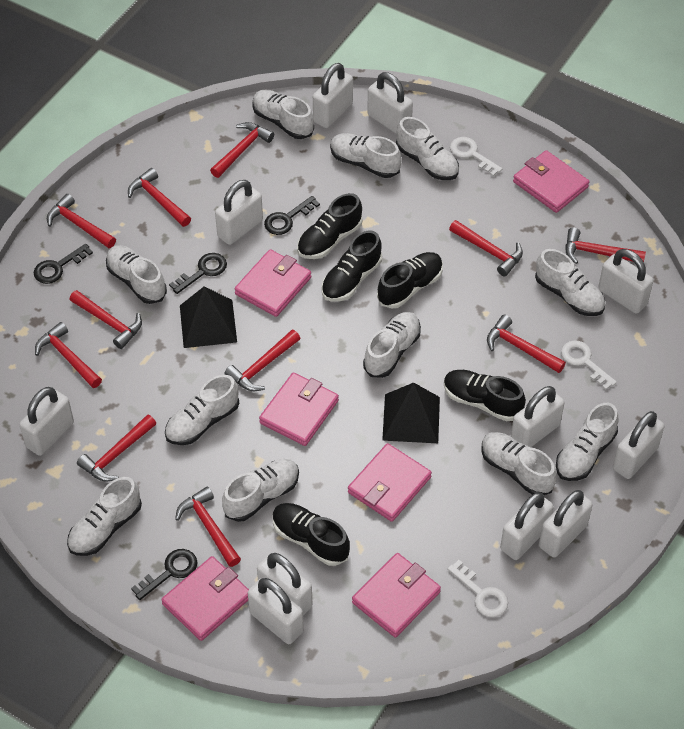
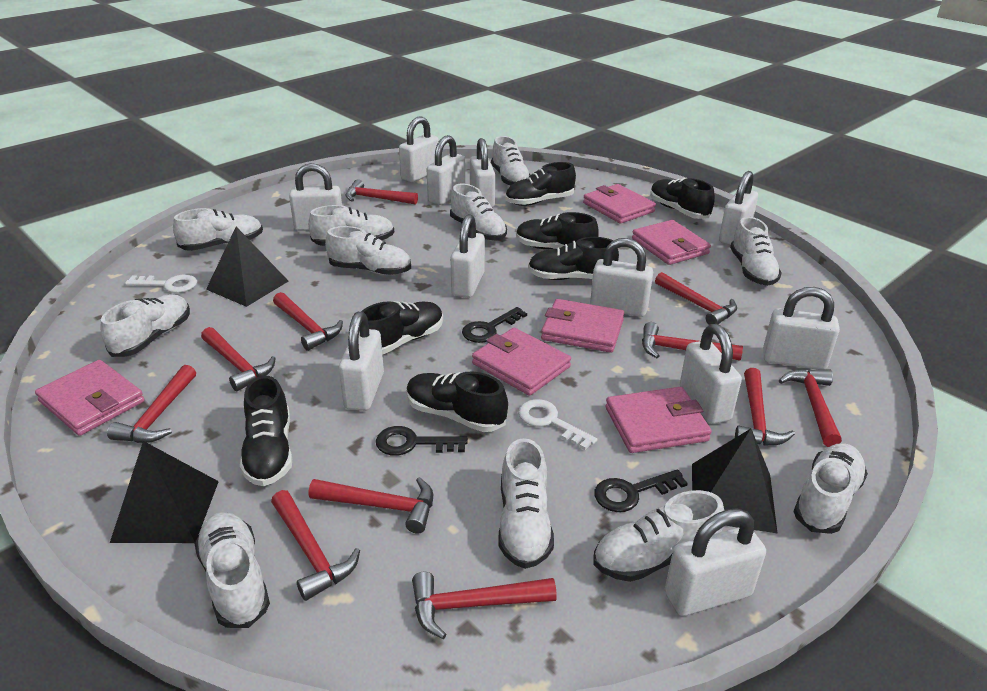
black key: 4 -> 3
black pyramid: 2 -> 3
black shoe: 5 -> 7
white key: 3 -> 2

